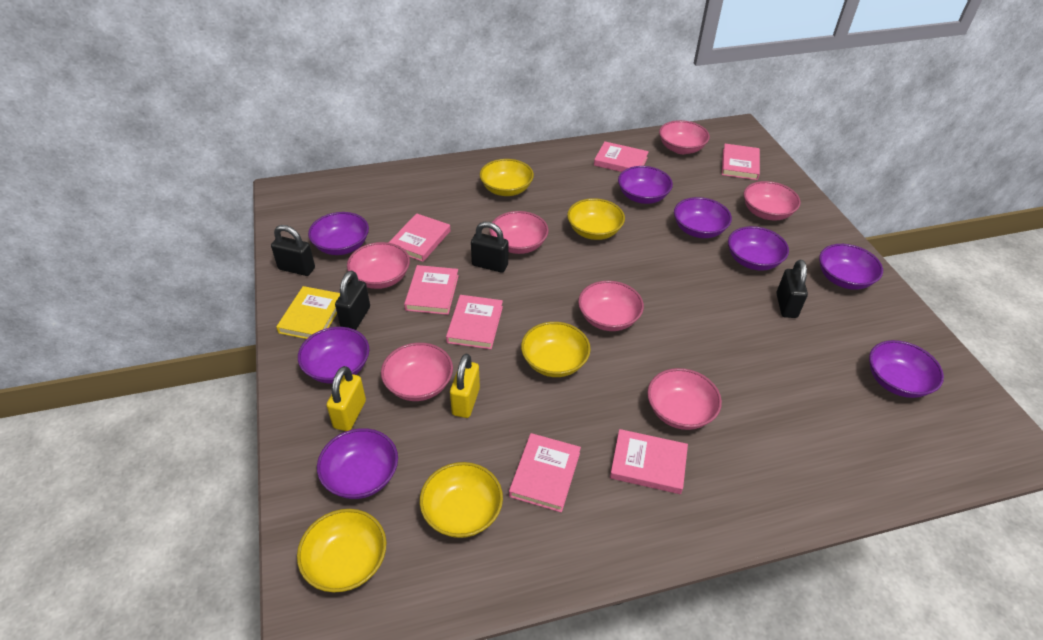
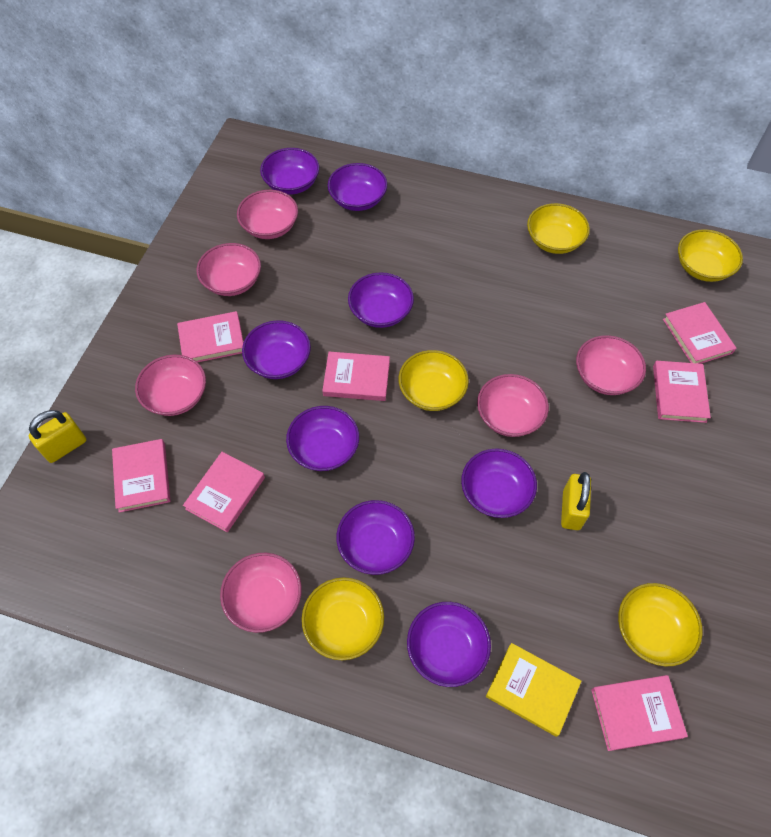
black padlock: 4 -> 0
pink bowl: 7 -> 6

